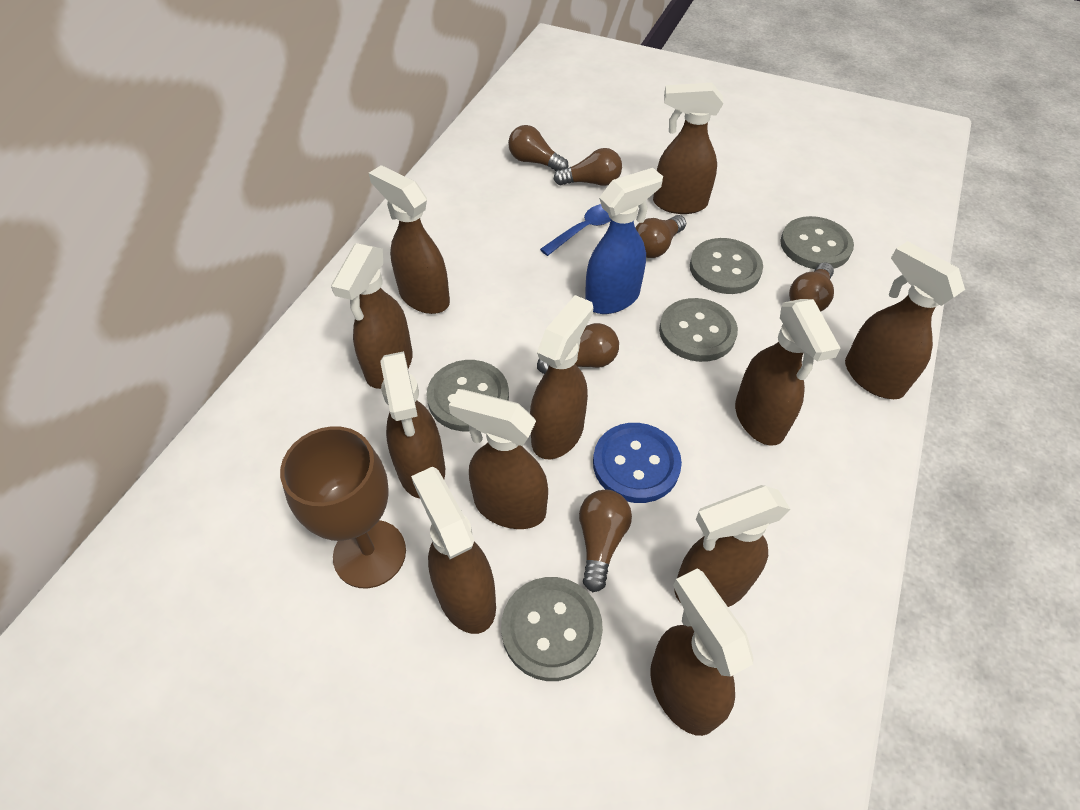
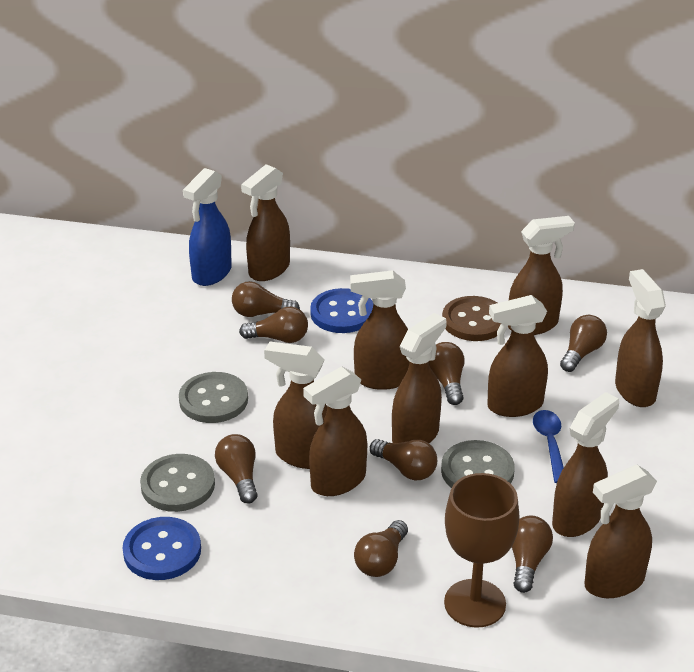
blue button: 1 -> 2
brown button: 0 -> 1
brown light bulb: 6 -> 8
brown spray bottle: 11 -> 10
grey button: 5 -> 3

